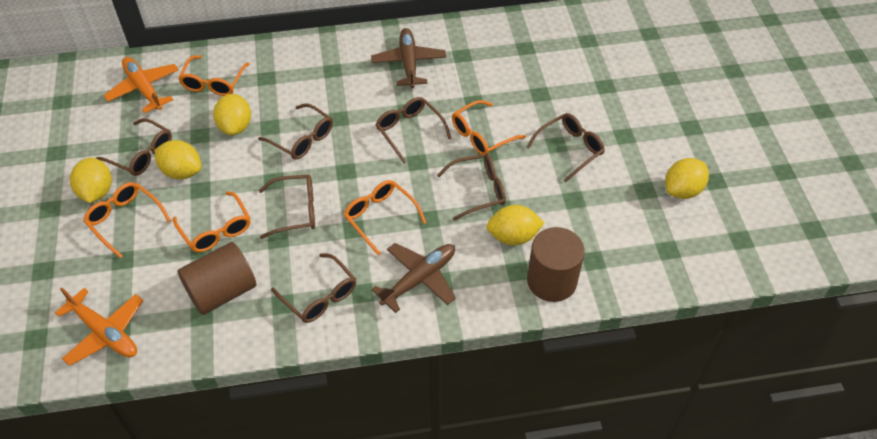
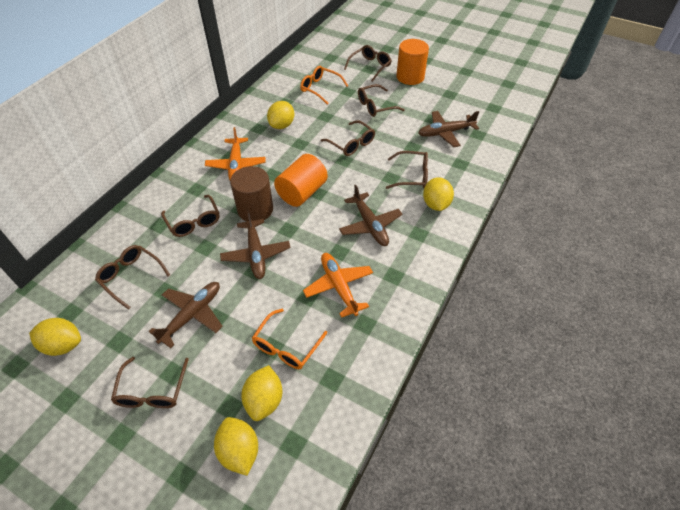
brown cylinder: 2 -> 1
brown plane: 2 -> 4
orange cylinder: 0 -> 2
orange glasses: 5 -> 2

